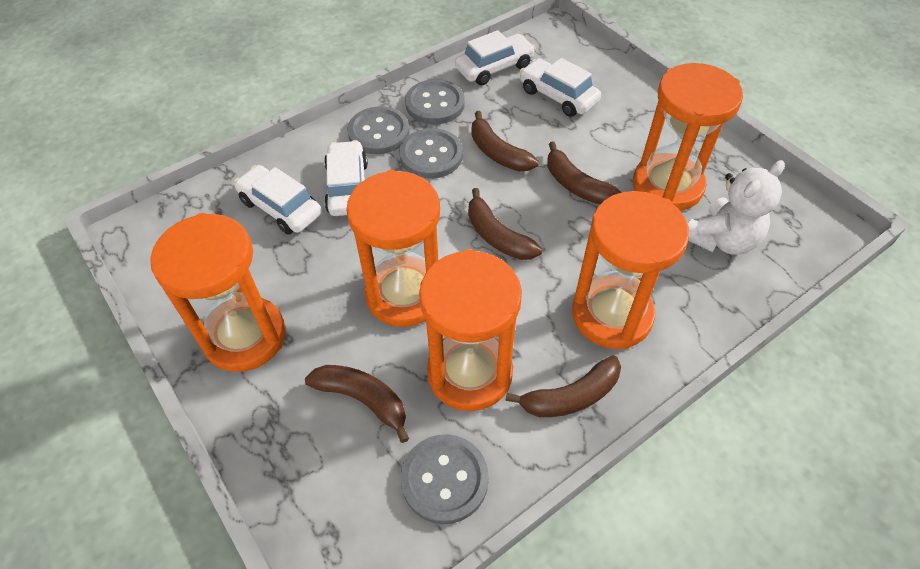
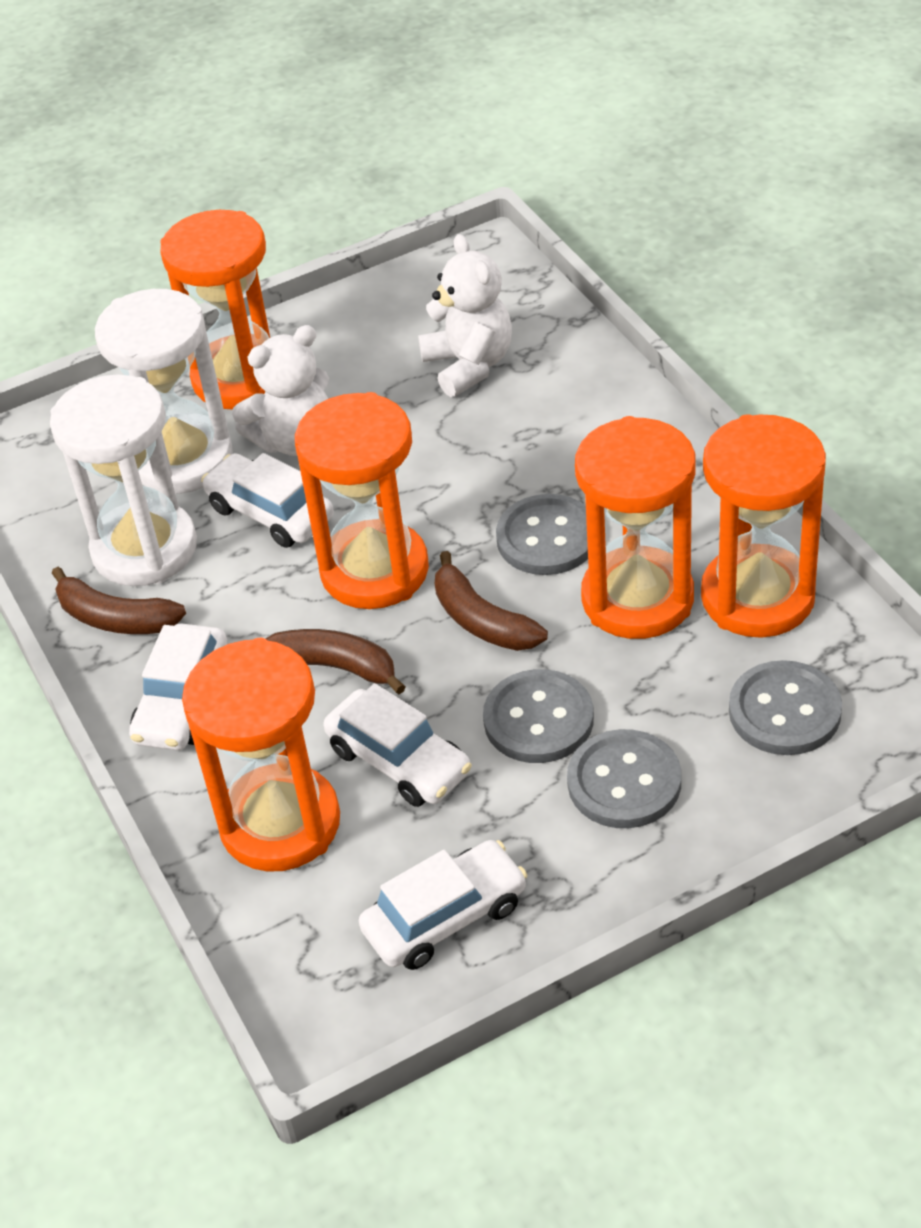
brown banana: 5 -> 3
white hourglass: 0 -> 2
white teddy bear: 1 -> 2

